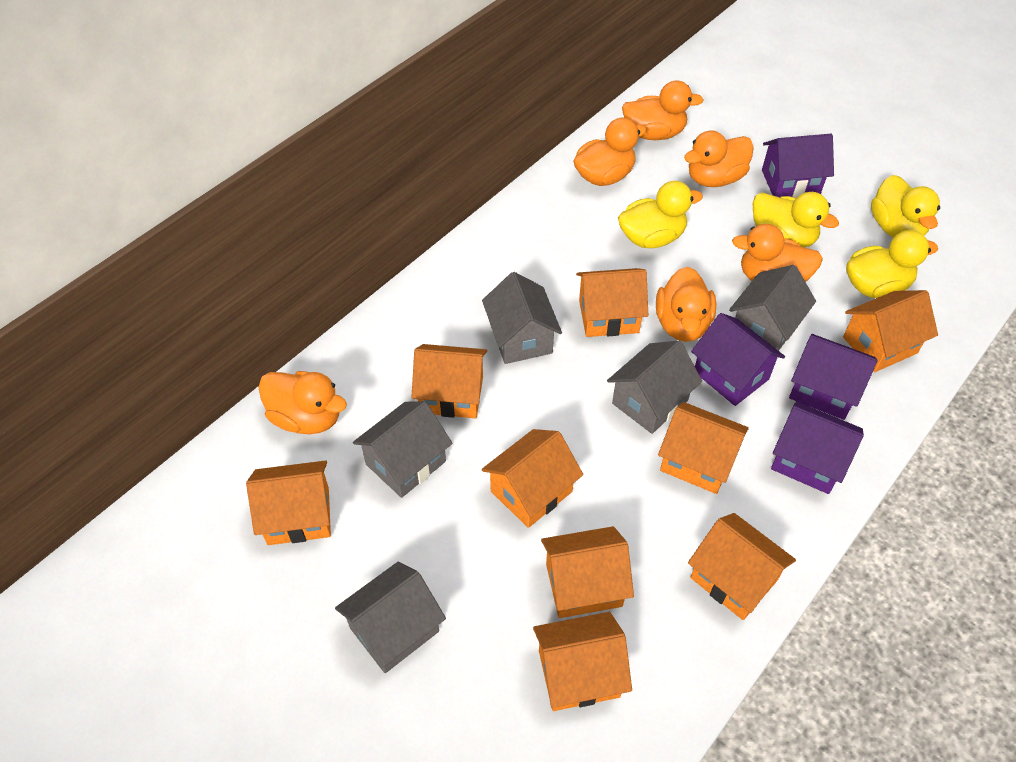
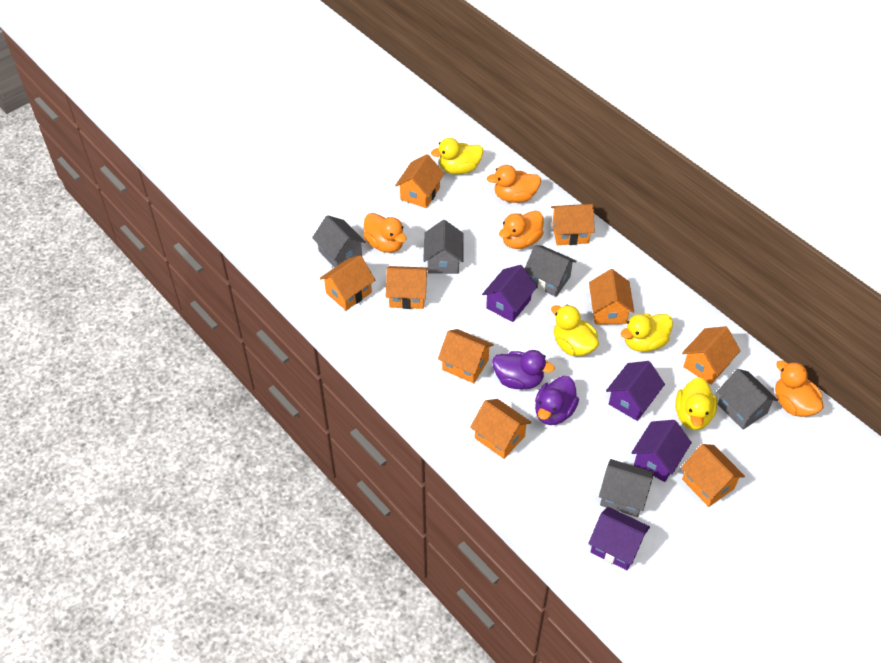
orange duck: 6 -> 4
purple duck: 0 -> 2

